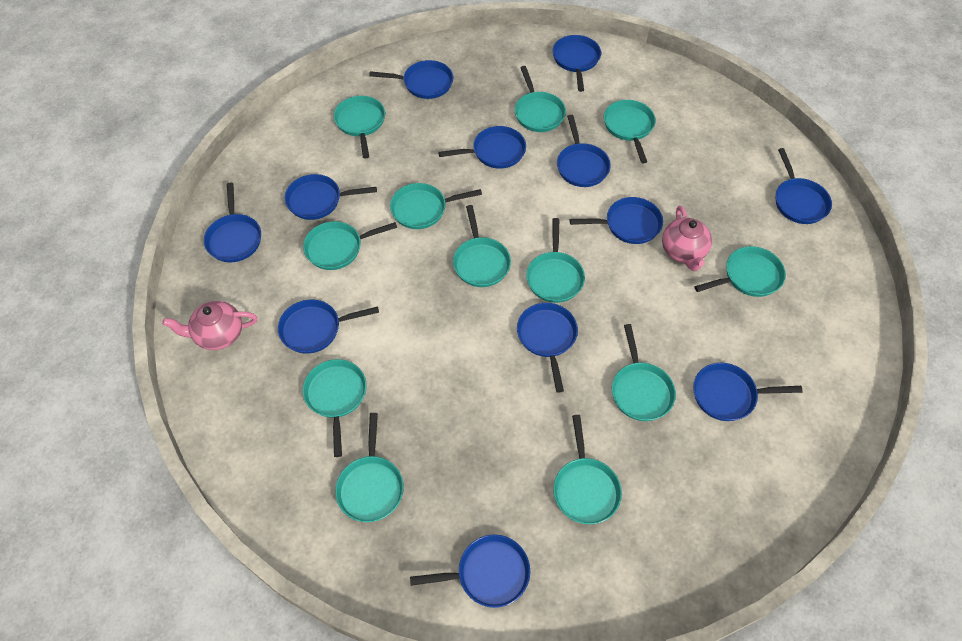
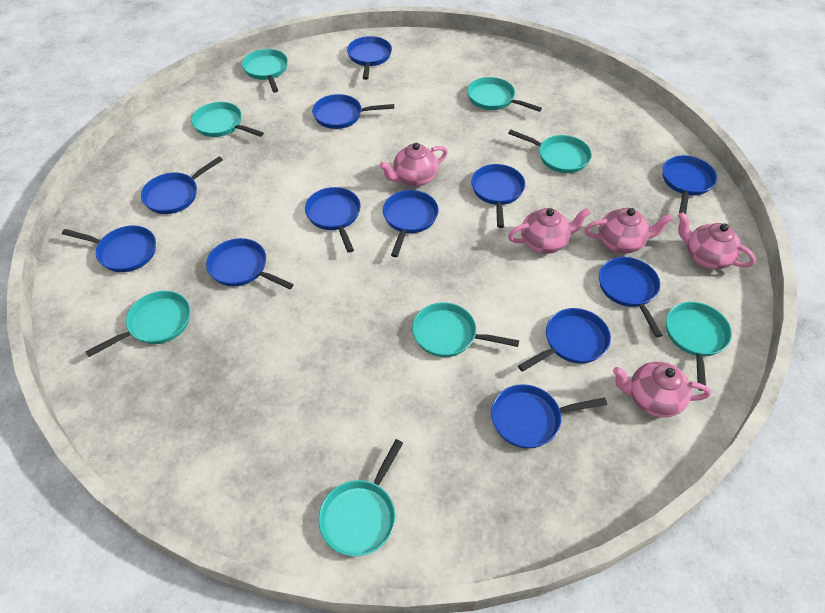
pink teapot: 2 -> 5
turquoise pan: 12 -> 8

